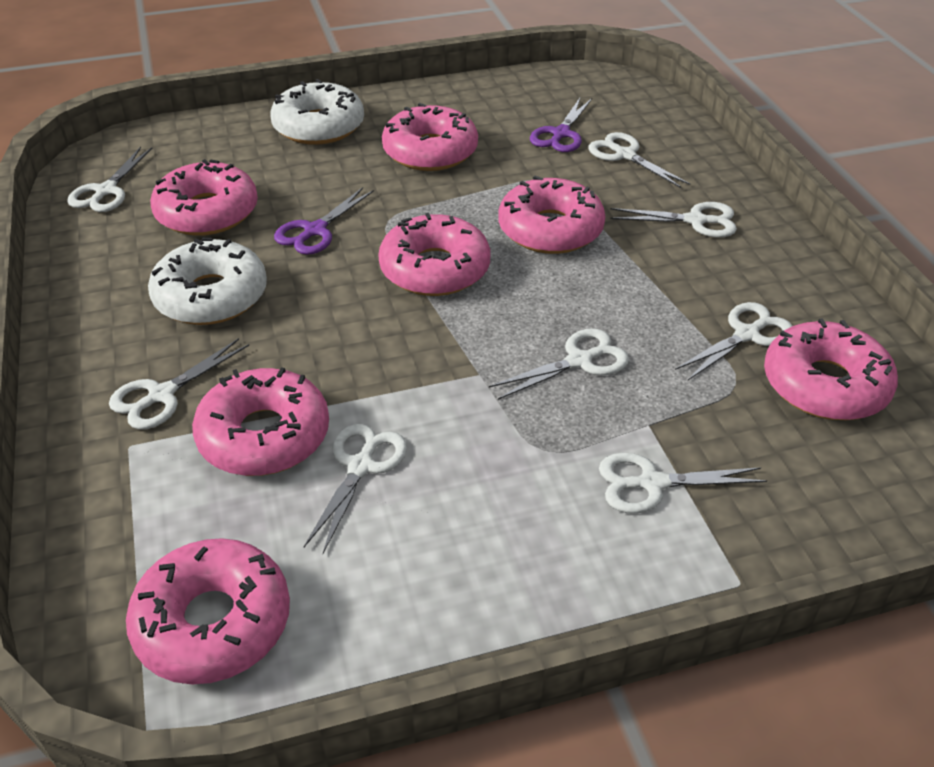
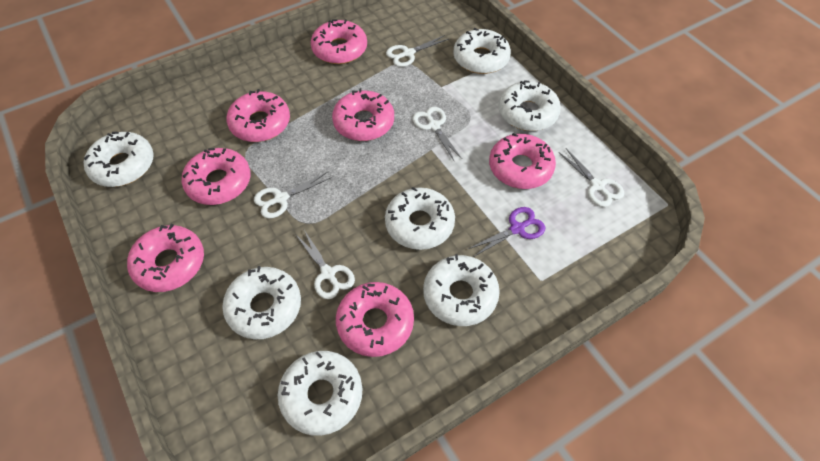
purple scissors: 2 -> 1
white donut: 2 -> 7
white scissors: 8 -> 5

